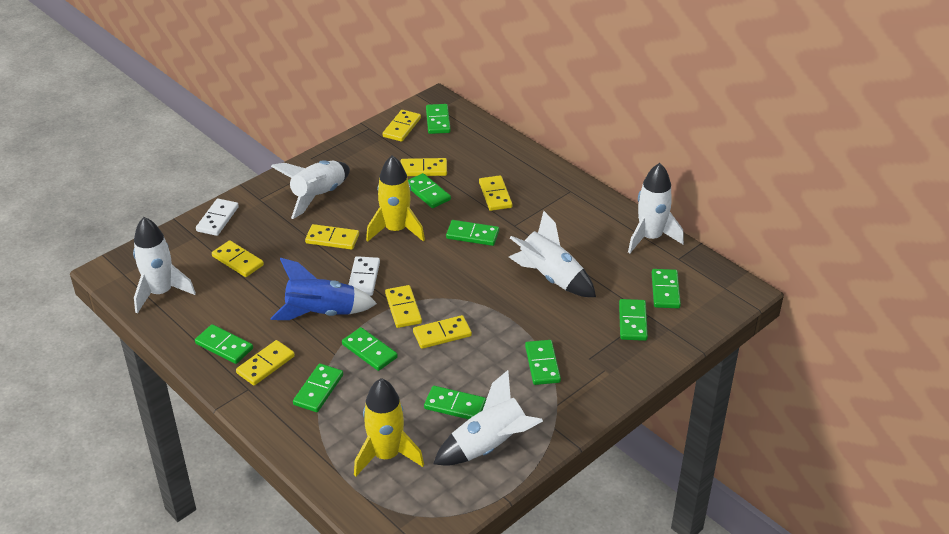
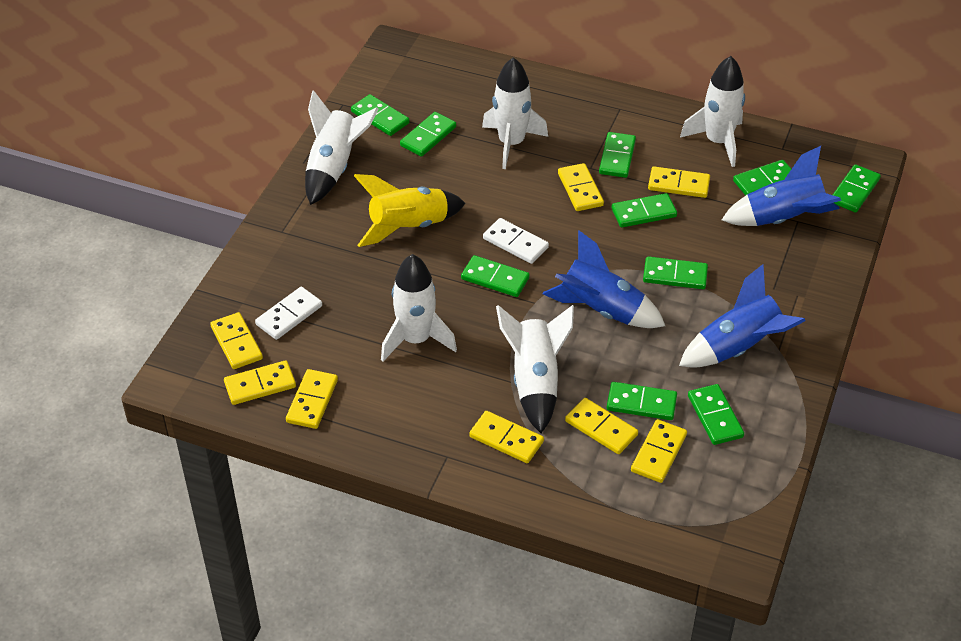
blue rocket: 1 -> 3
yellow rocket: 2 -> 1

